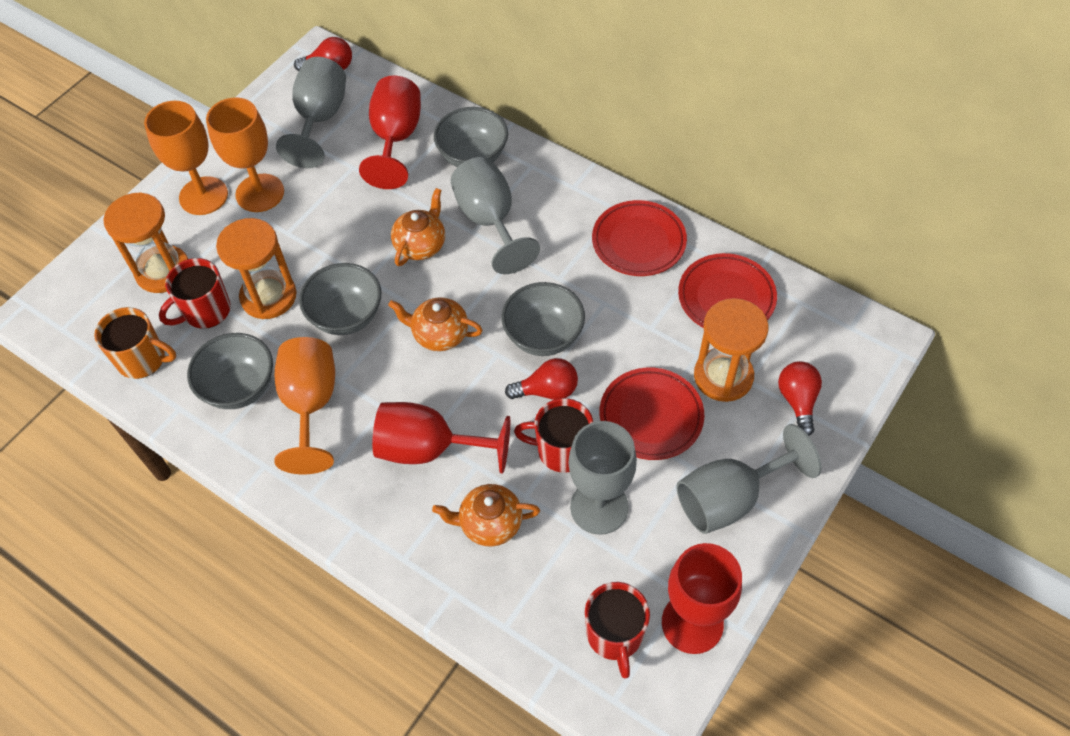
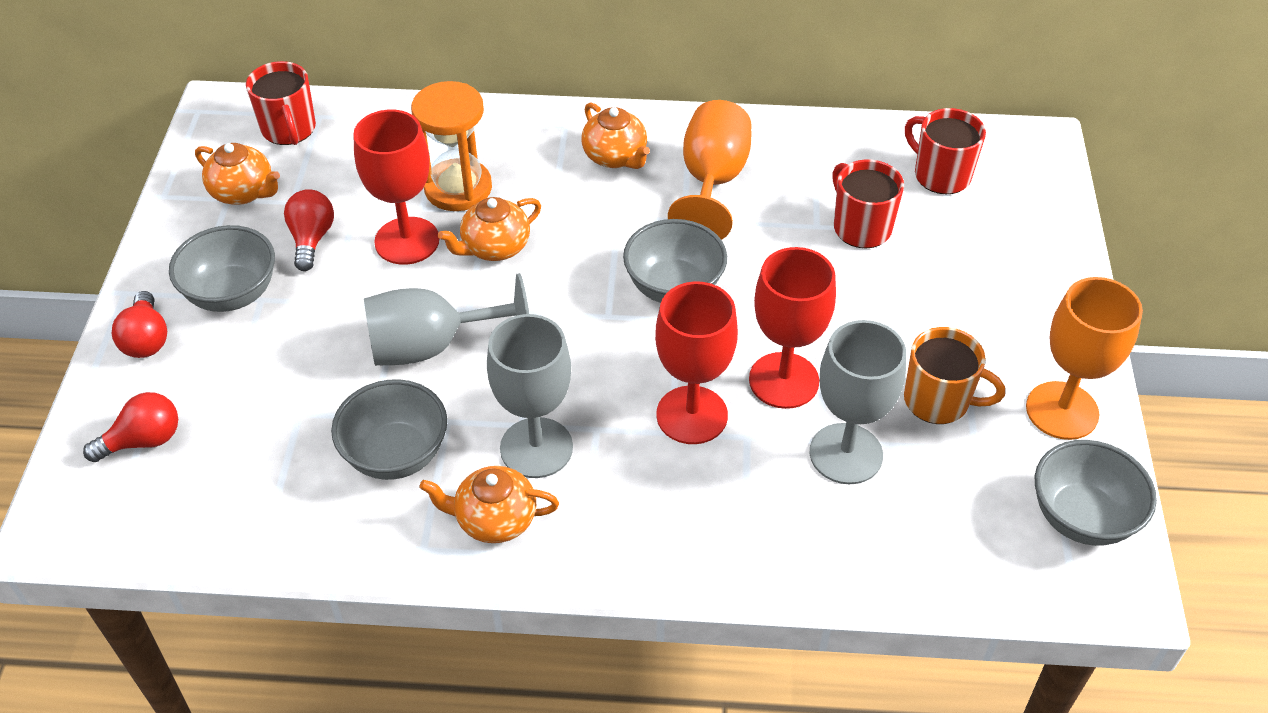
grey goblet: 4 -> 3
orange goblet: 3 -> 2
orange hourglass: 3 -> 1
orange teapot: 3 -> 4
red plate: 3 -> 0

